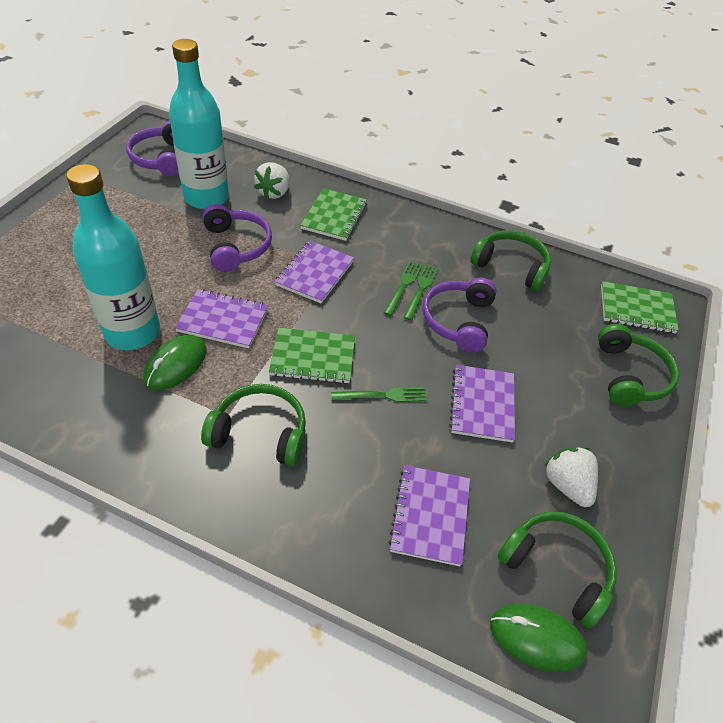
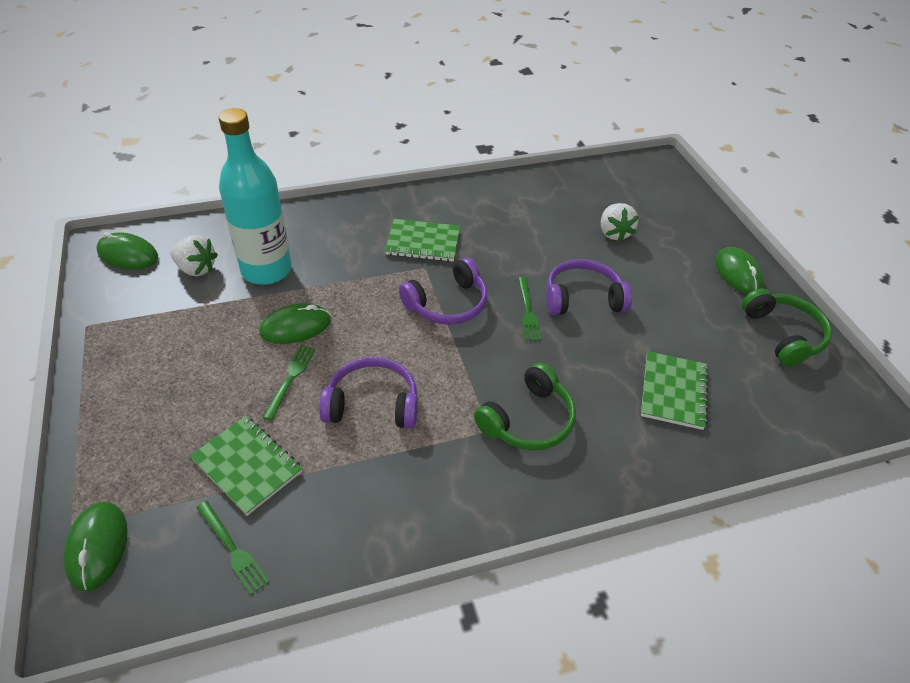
green headphones: 4 -> 2
green mouse: 2 -> 4
purple notebook: 4 -> 0
turquoise bottle: 2 -> 1

